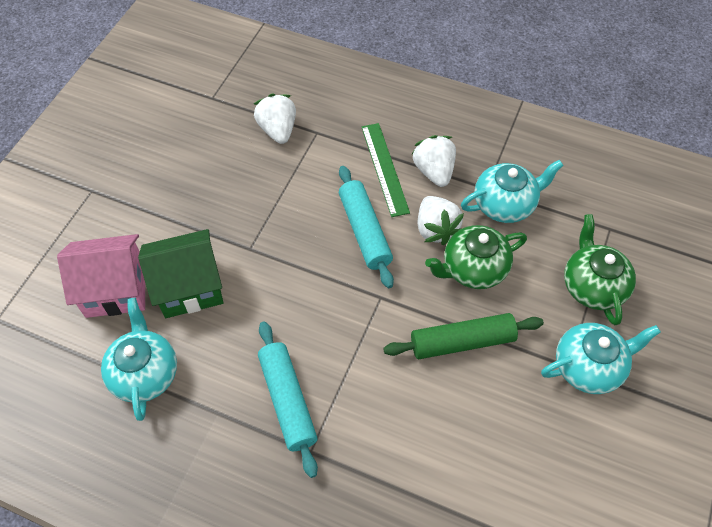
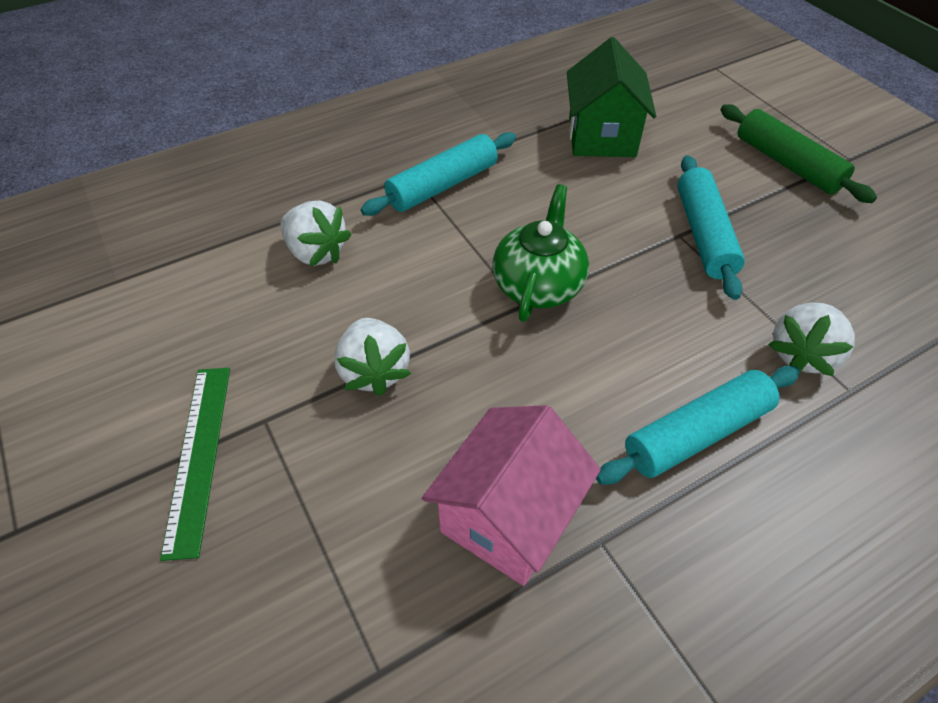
green teapot: 2 -> 1
turquoise rolling pin: 2 -> 3
turquoise teapot: 3 -> 0

